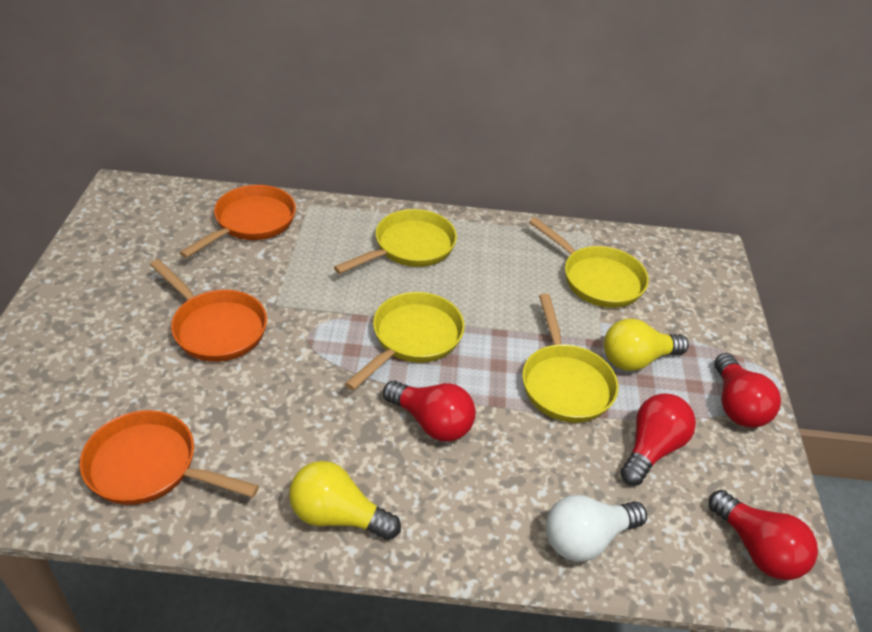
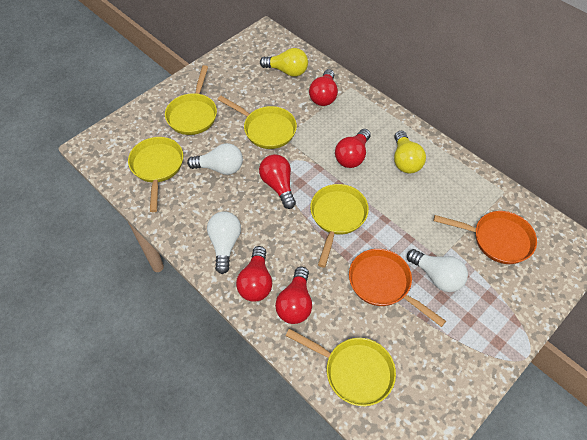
orange pan: 3 -> 2
red light bulb: 4 -> 5
white light bulb: 1 -> 3
yellow pan: 4 -> 5

